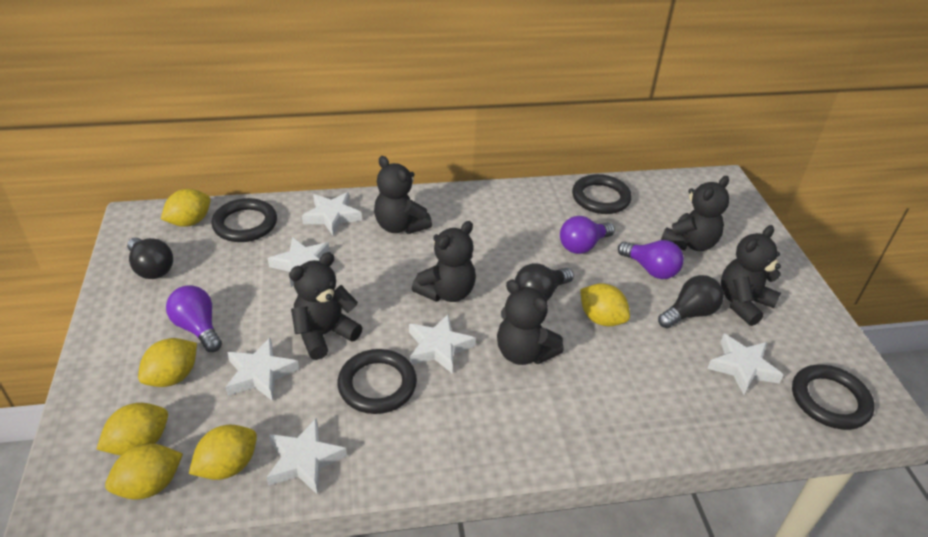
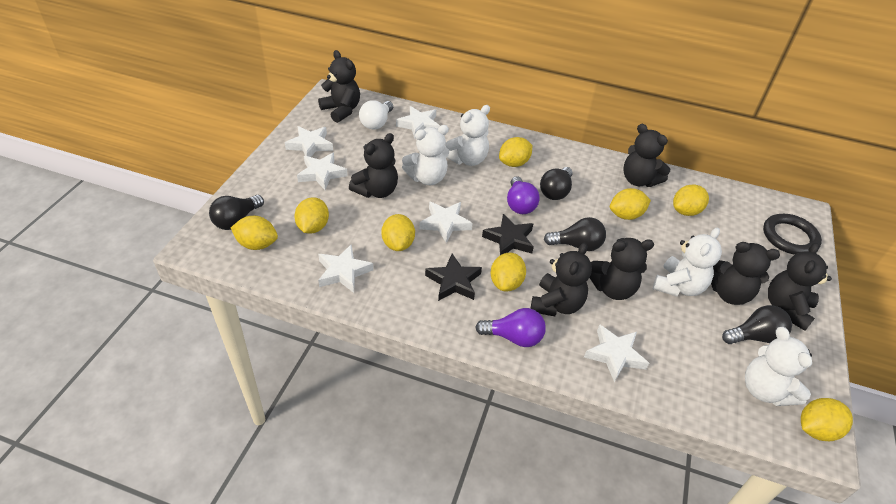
black light bulb: 3 -> 4
black ring: 4 -> 1
black star: 0 -> 2
black teddy bear: 6 -> 7
purple light bulb: 3 -> 2
white light bulb: 0 -> 1
white teddy bear: 0 -> 4
yellow lemon: 6 -> 8

